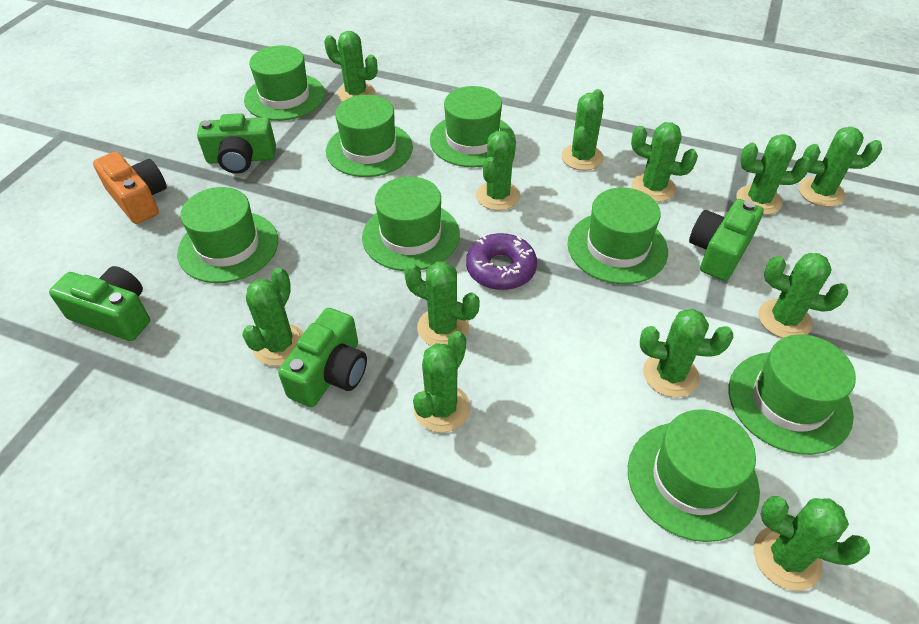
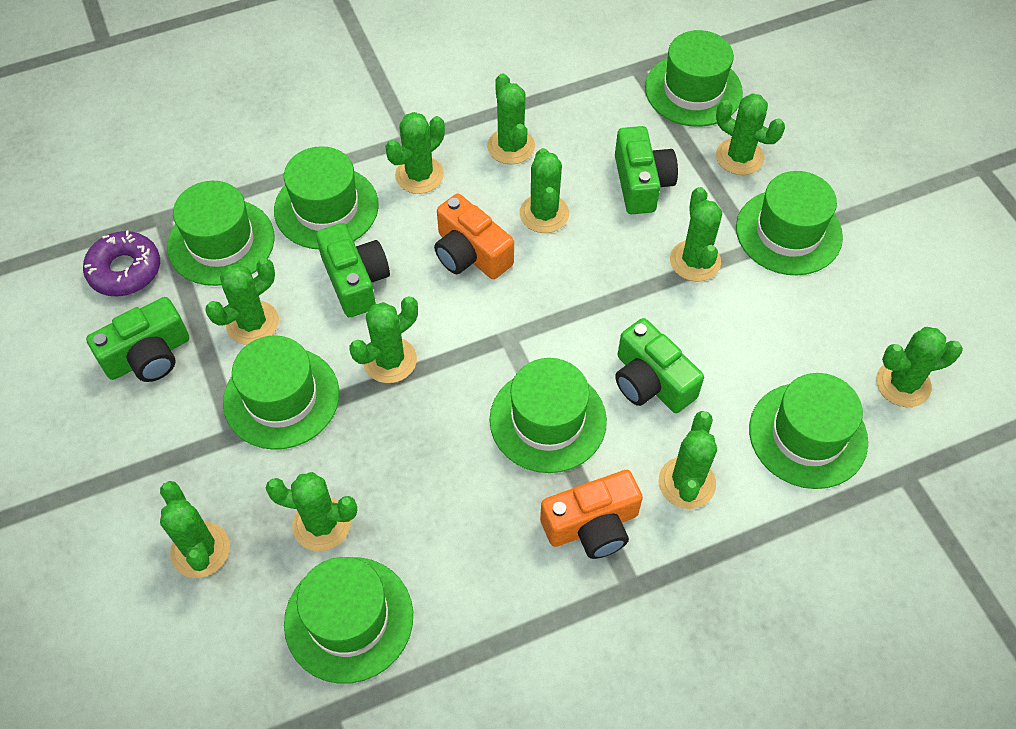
green cactus: 12 -> 11
orange camera: 1 -> 2

